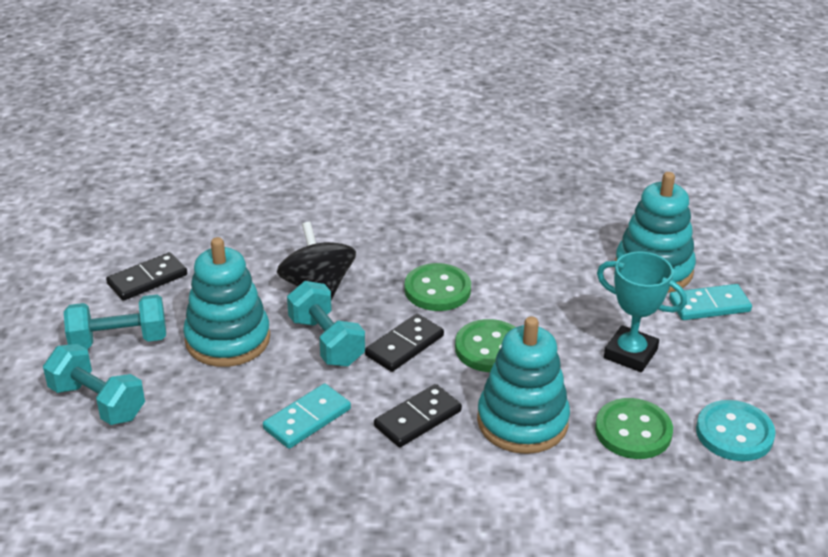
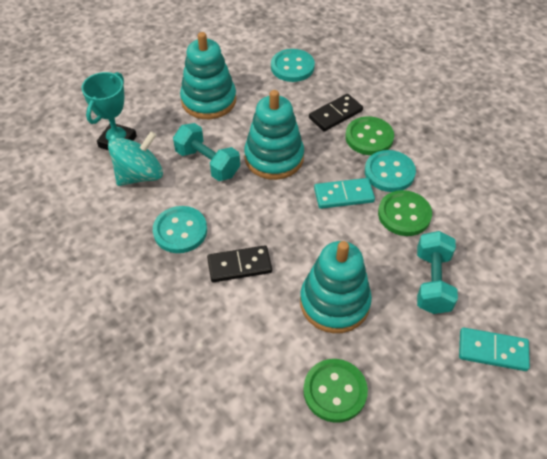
black domino: 3 -> 2
black spinning top: 1 -> 0
turquoise button: 1 -> 3
turquoise dumbbell: 3 -> 2
turquoise spinning top: 0 -> 1

